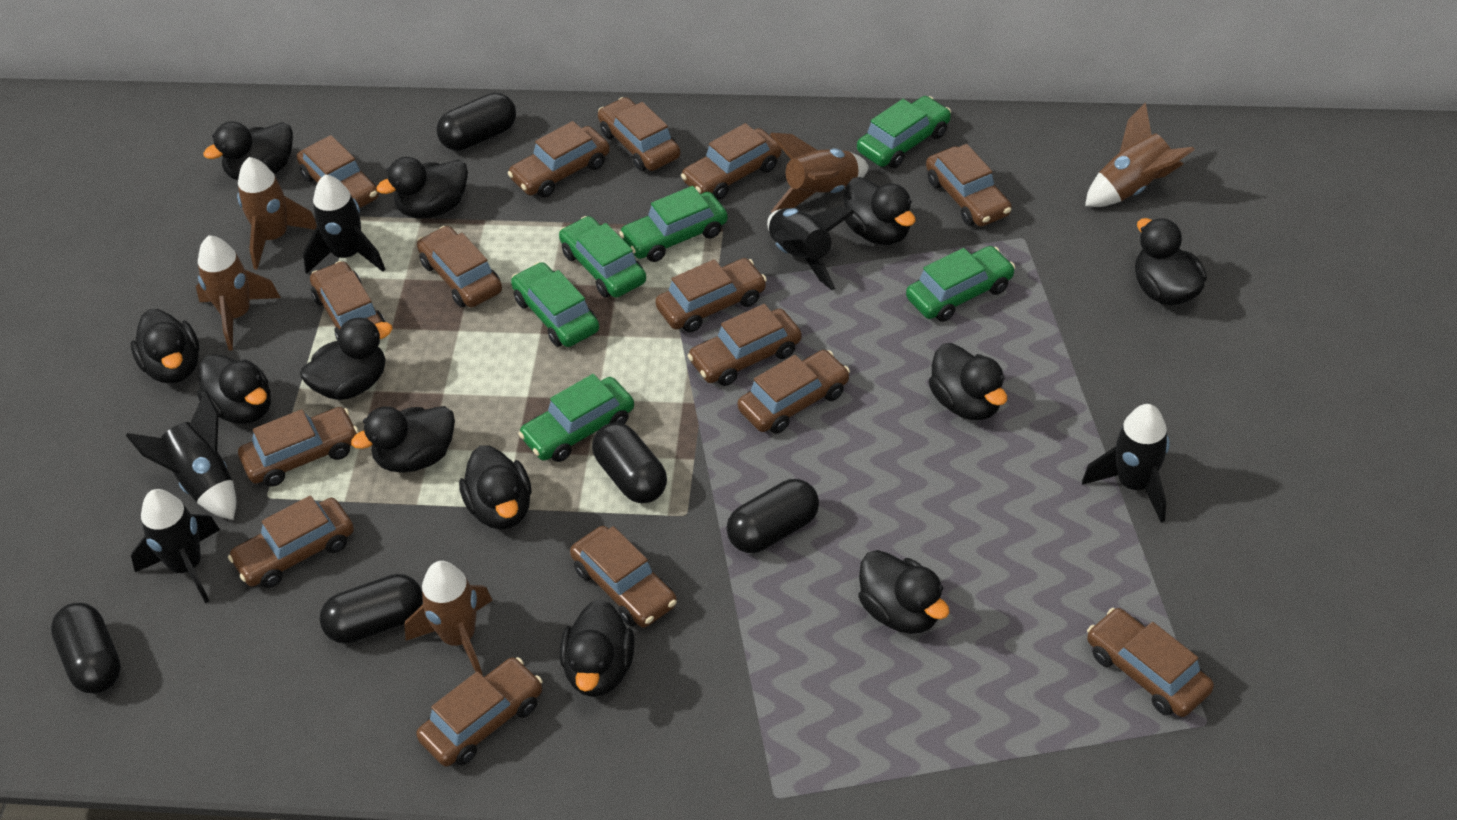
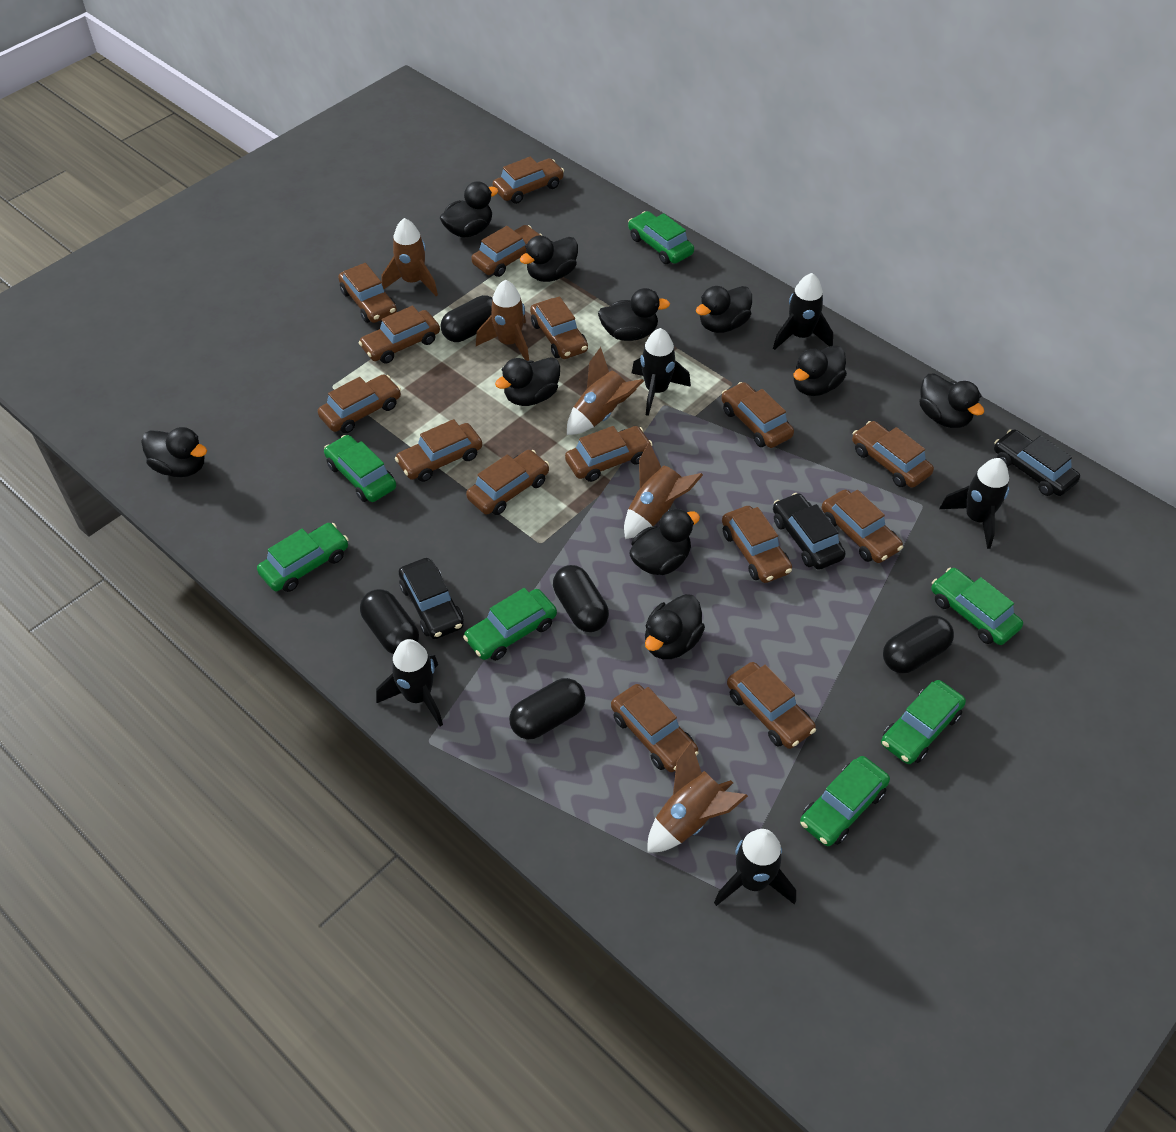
black car: 0 -> 3
black duck: 12 -> 10
green car: 6 -> 7

